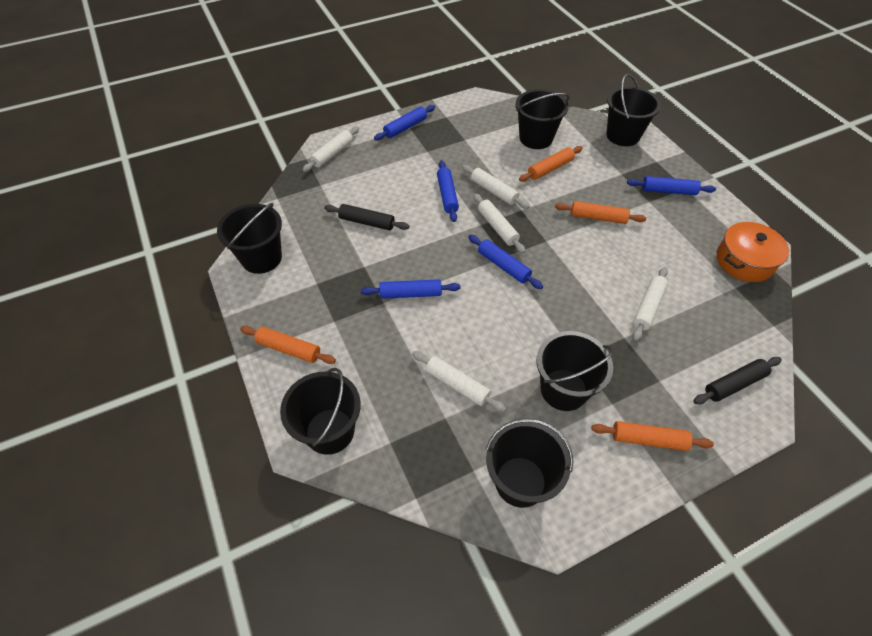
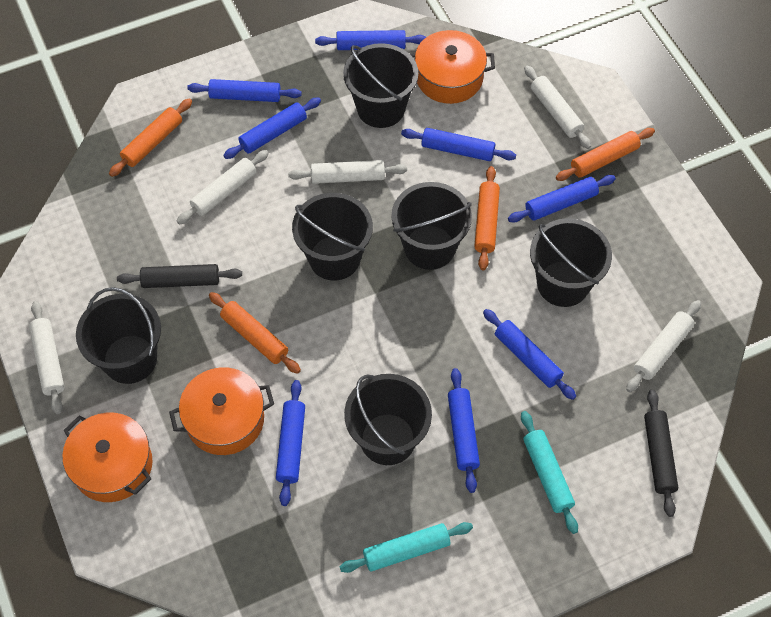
blue rolling pin: 5 -> 8
orange pot: 1 -> 3
turquoise rolling pin: 0 -> 2

